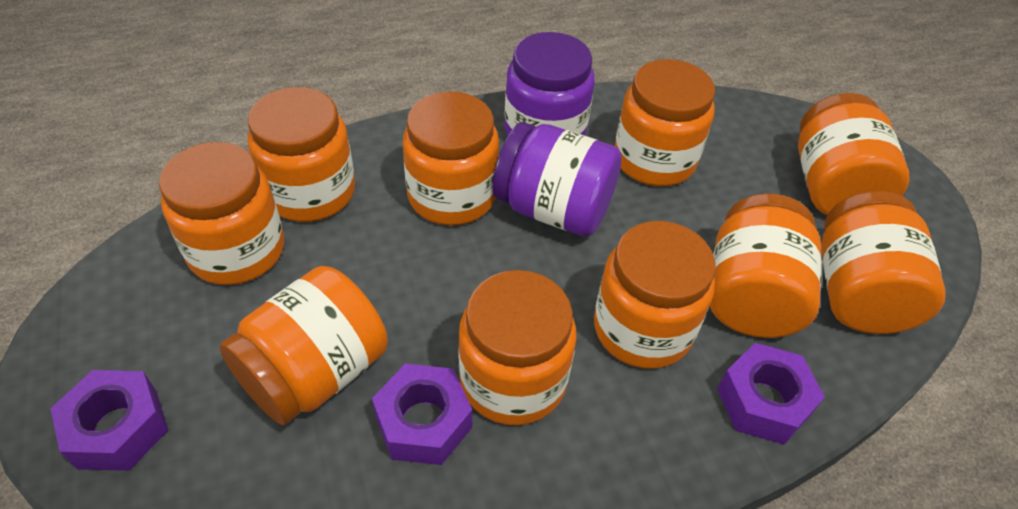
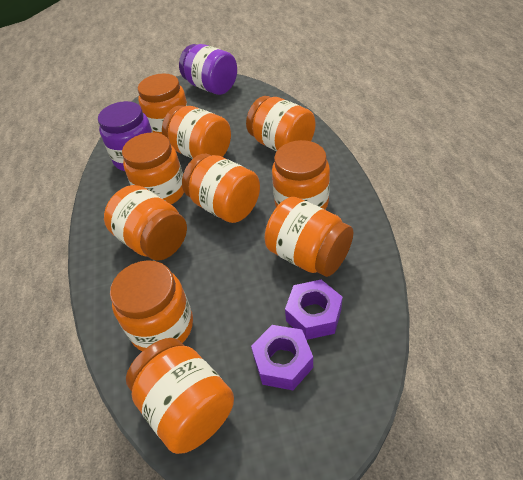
purple nut: 3 -> 2

